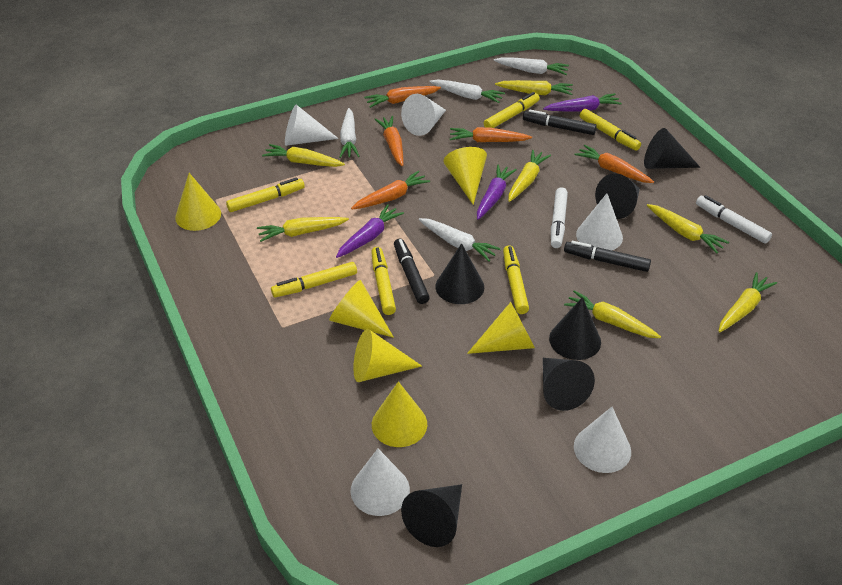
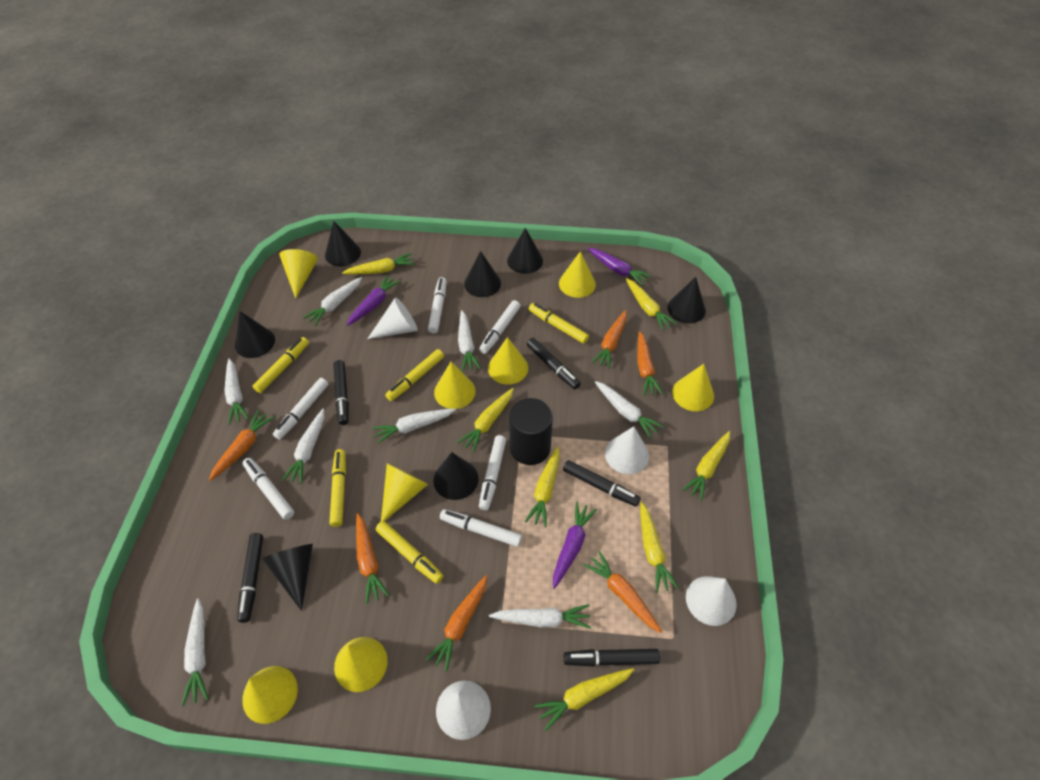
black cone: 6 -> 7
black cylinder: 0 -> 1
black marker: 3 -> 5
orange carrot: 5 -> 6
white carrot: 4 -> 8
white cone: 5 -> 4
white marker: 2 -> 6
yellow cone: 6 -> 8
yellow marker: 6 -> 5

